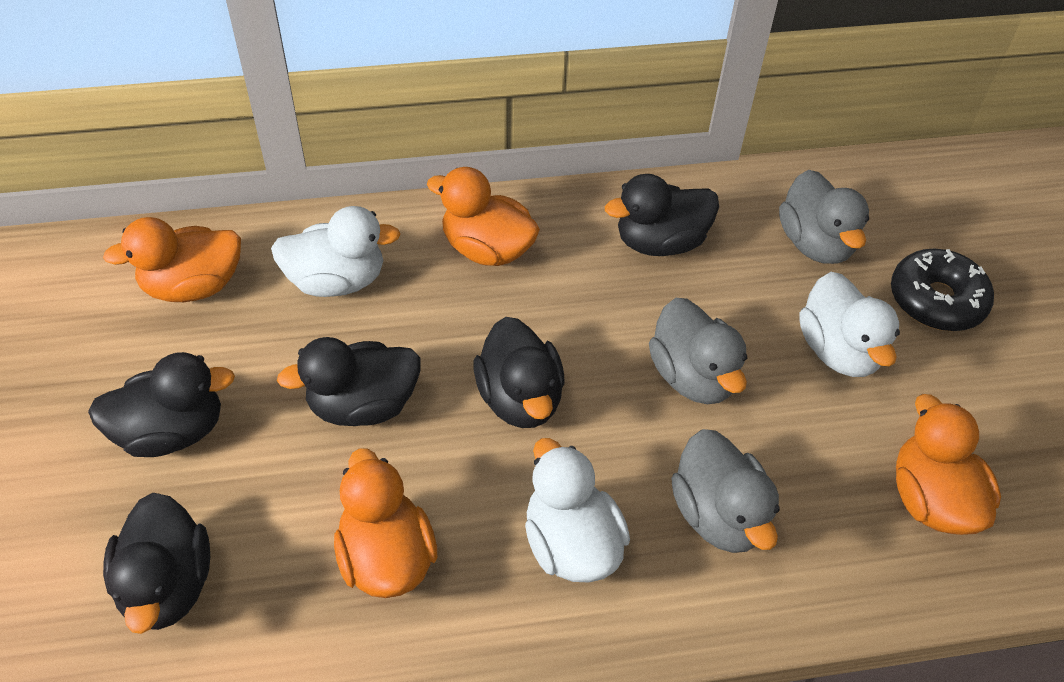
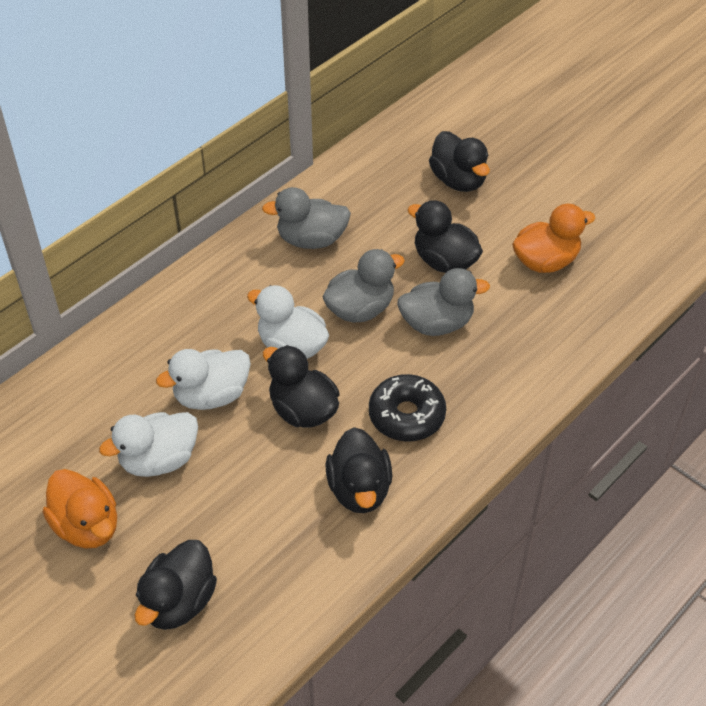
orange duck: 4 -> 2

